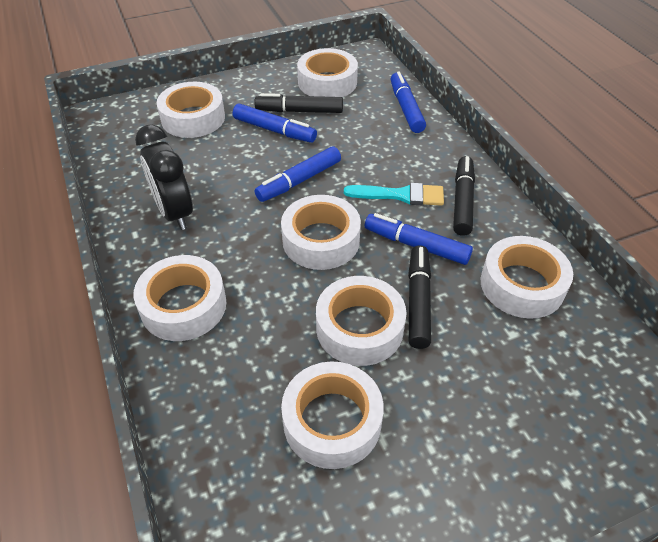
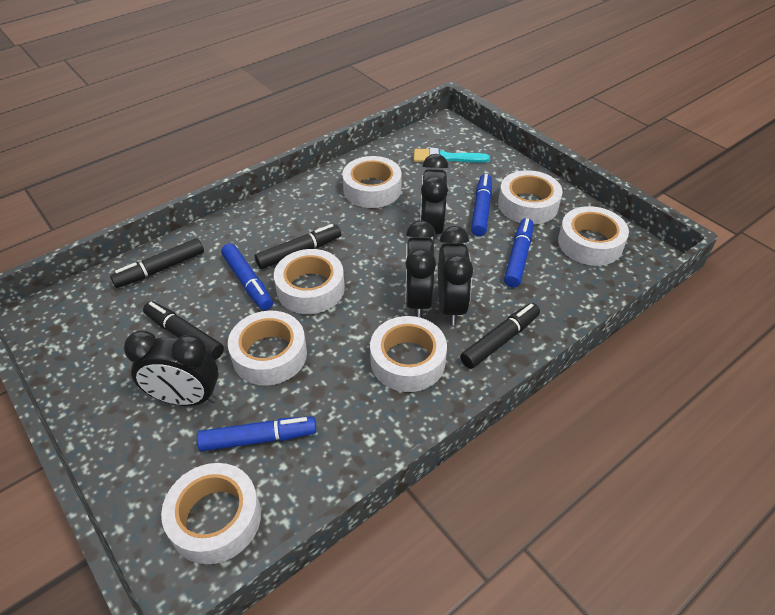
black clock: 1 -> 4
black marker: 3 -> 4

